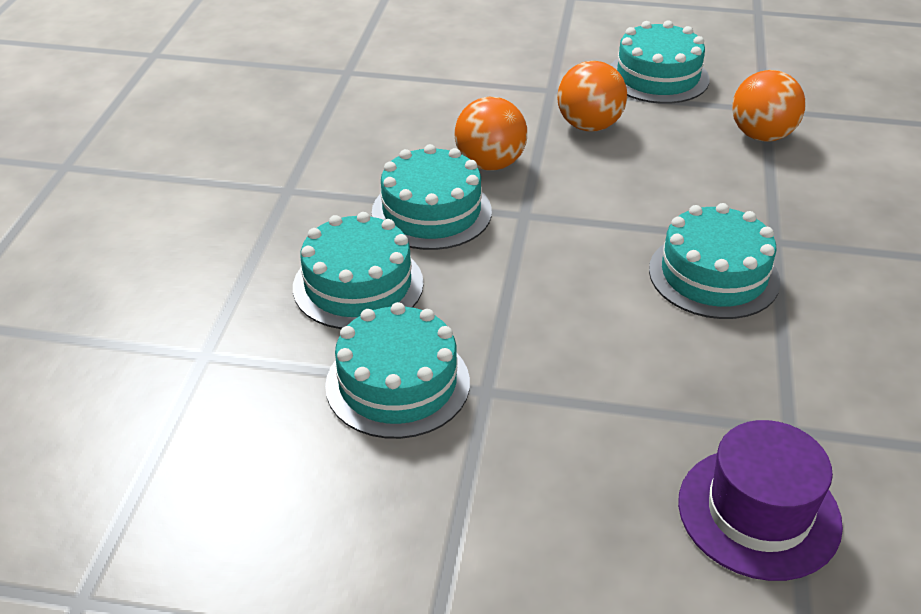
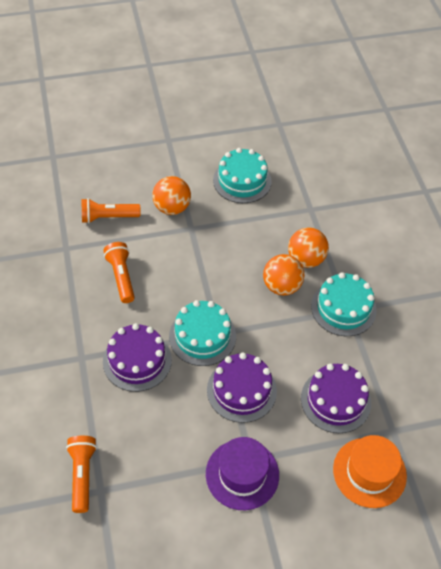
orange flashlight: 0 -> 3
orange hat: 0 -> 1
purple cake: 0 -> 3
turquoise cake: 5 -> 3

